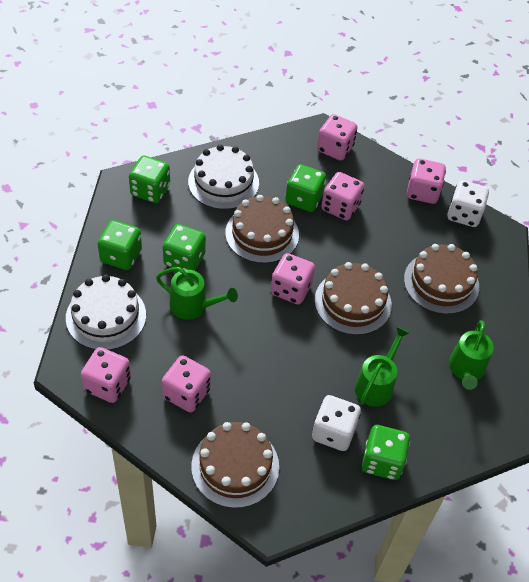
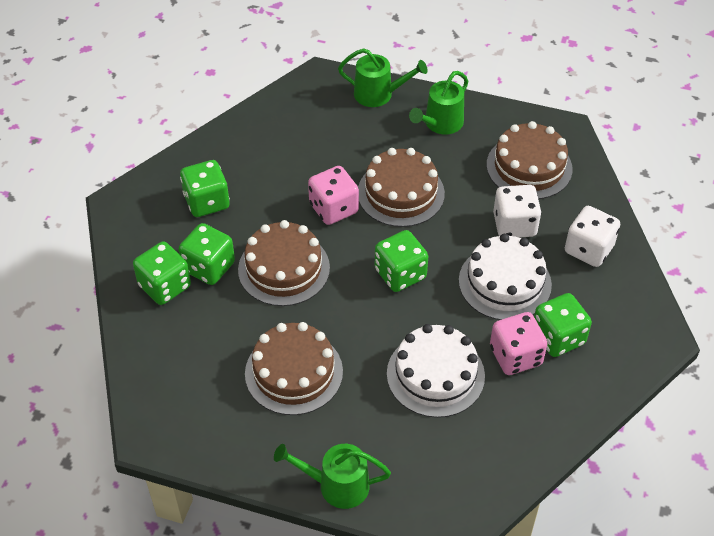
pink dice: 6 -> 2

